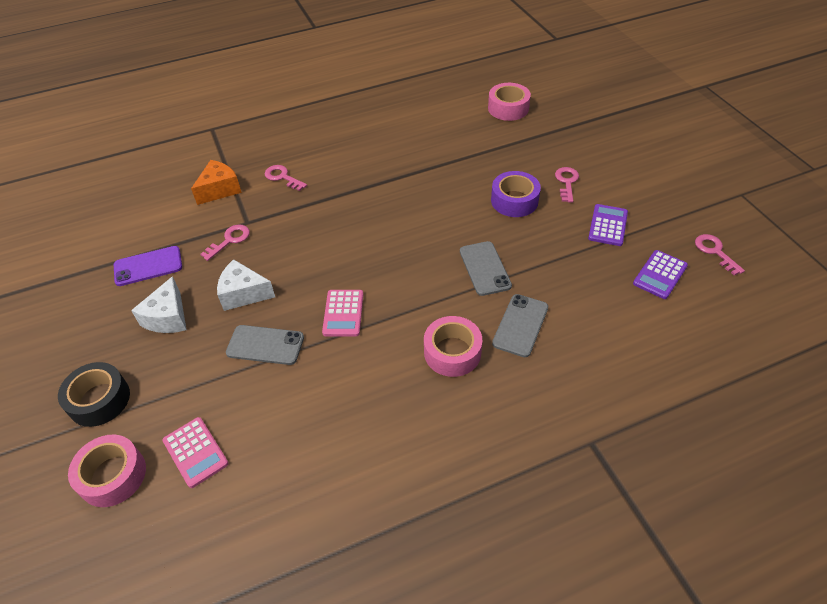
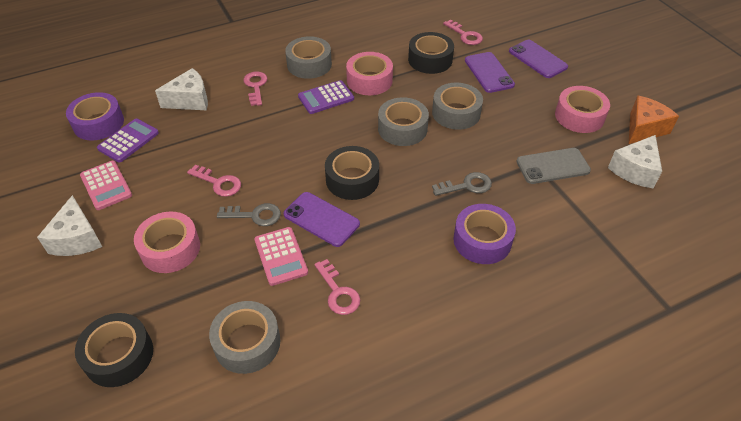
black tape: 1 -> 3
grey key: 0 -> 2
grey phone: 3 -> 1
grey tape: 0 -> 4
purple phone: 1 -> 3
purple tape: 1 -> 2
white cheese: 2 -> 3

